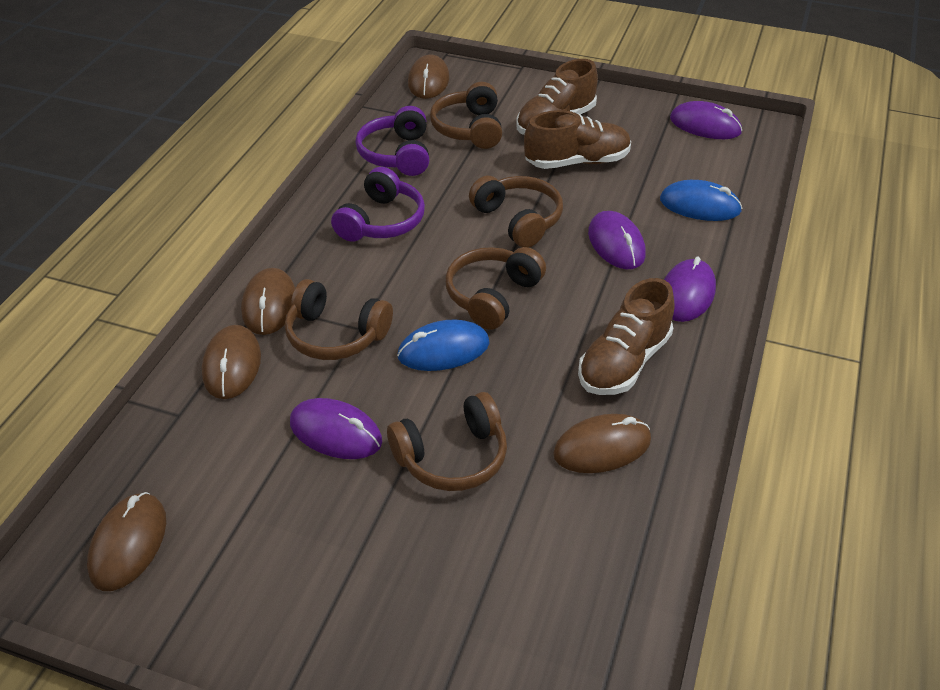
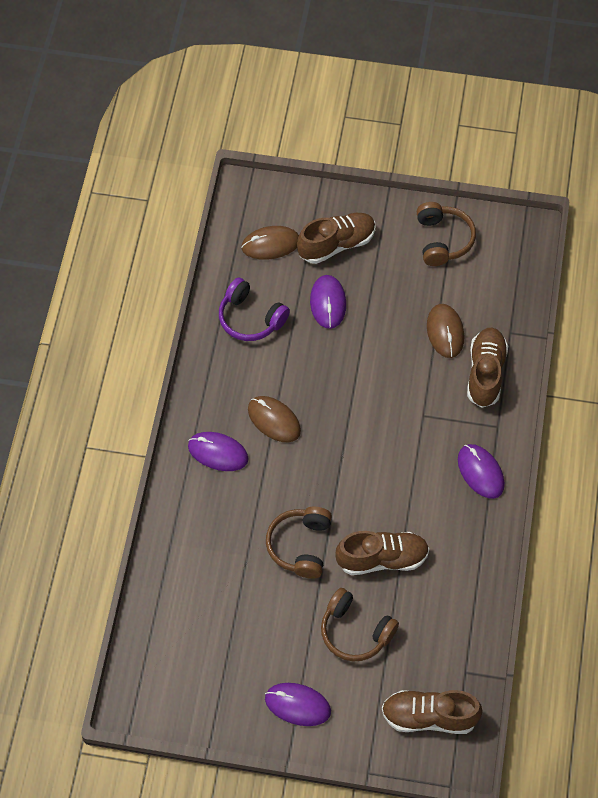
blue mouse: 2 -> 0
brown headphones: 5 -> 3
brown mouse: 5 -> 3
brown shoe: 3 -> 4
purple headphones: 2 -> 1

